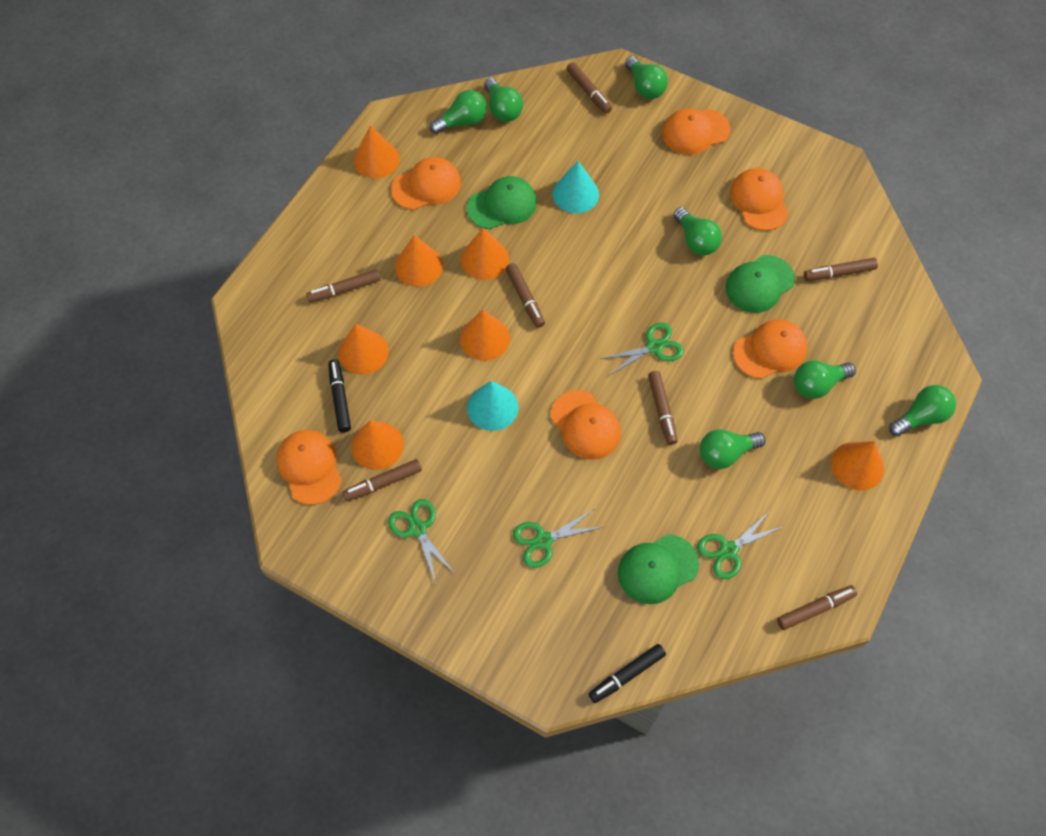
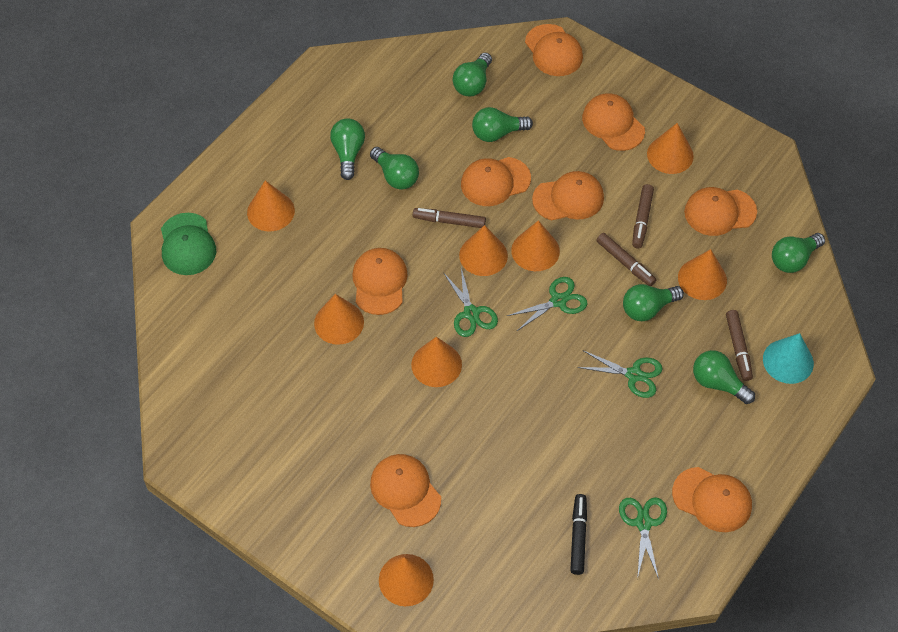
black marker: 2 -> 1
brown marker: 7 -> 4
green cap: 3 -> 1
orange cap: 6 -> 8
orange cone: 7 -> 8
turquoise cone: 2 -> 1

